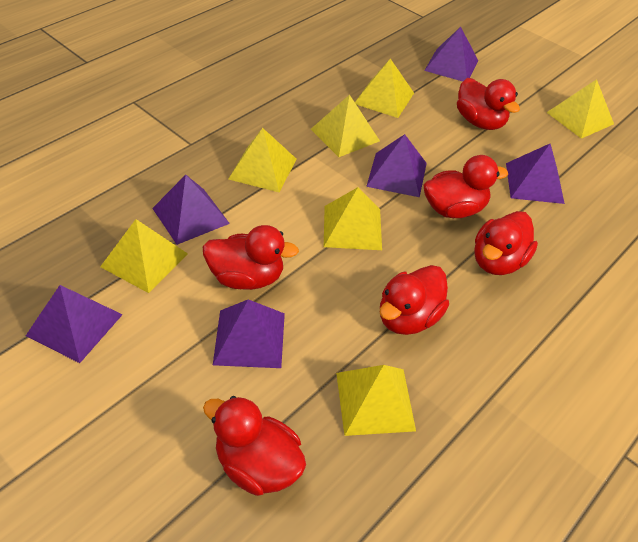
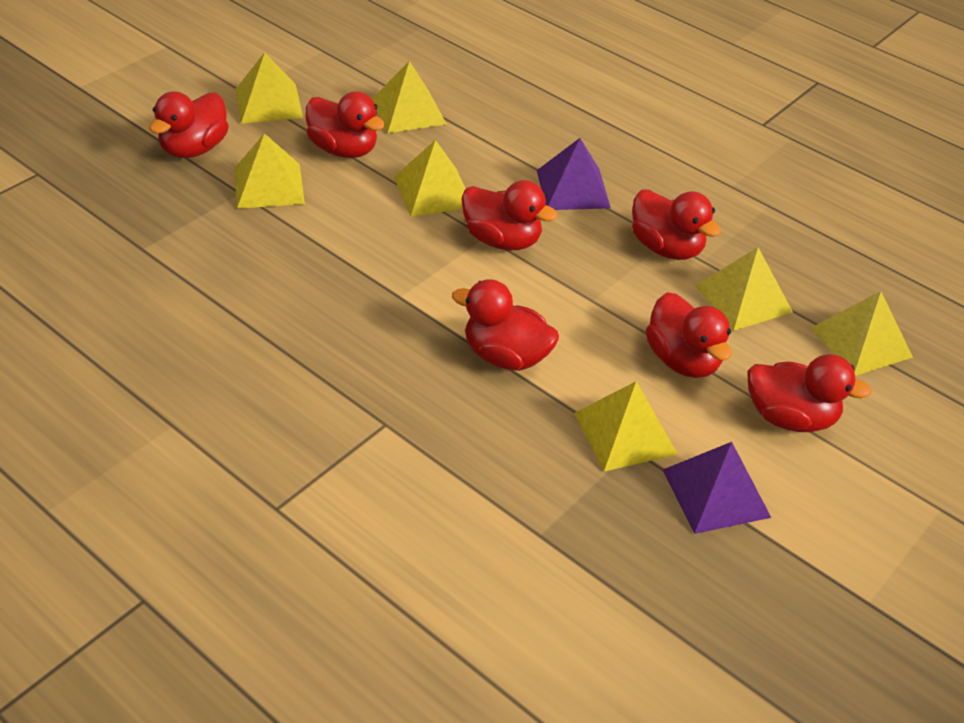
purple pyramid: 6 -> 2
red duck: 6 -> 7

